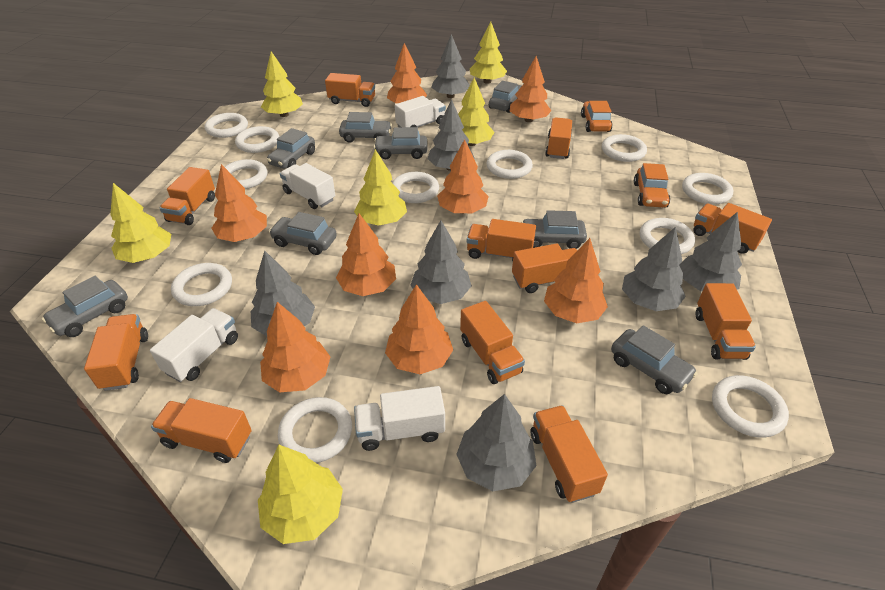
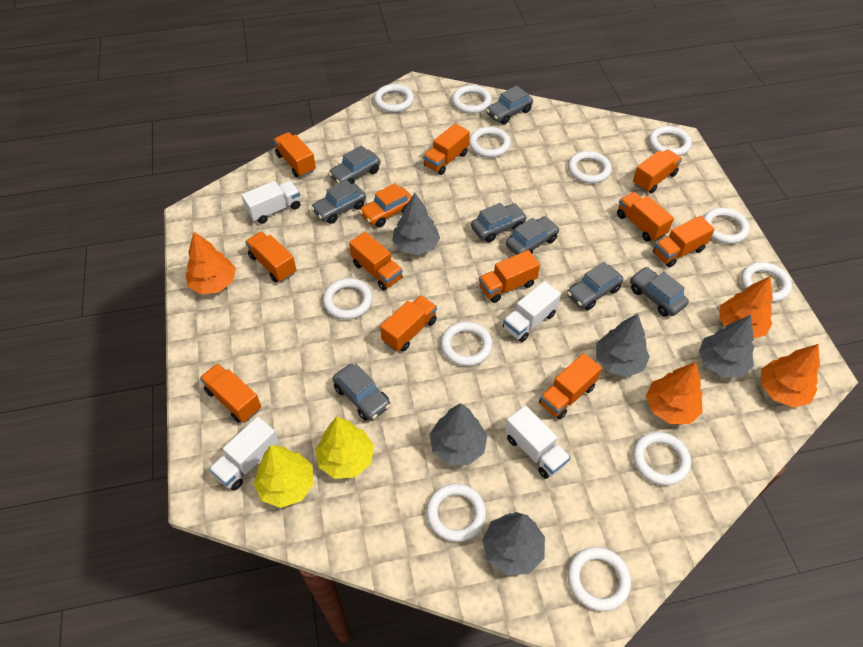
grey tree: 7 -> 5
orange car: 2 -> 1
orange tree: 8 -> 4
white ring: 11 -> 12
yellow tree: 6 -> 2

